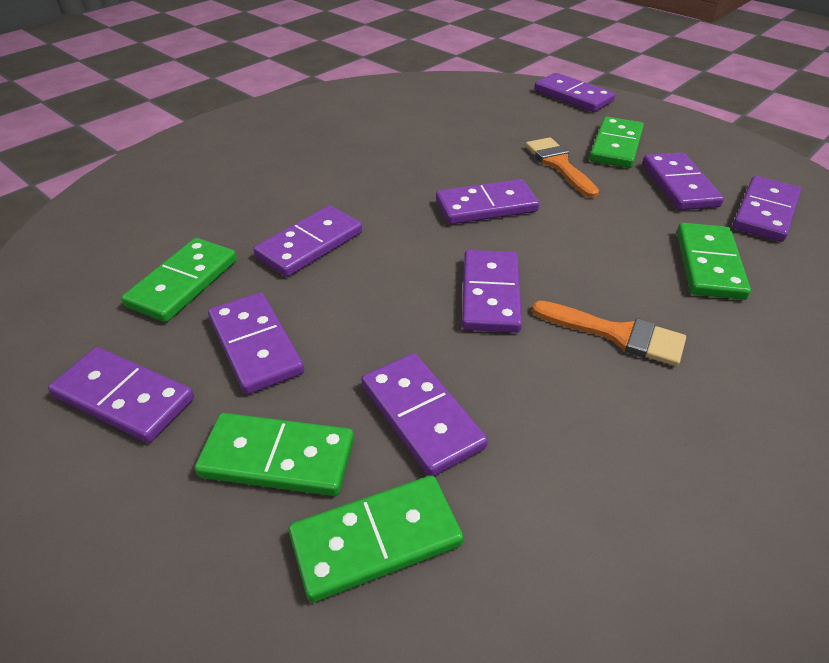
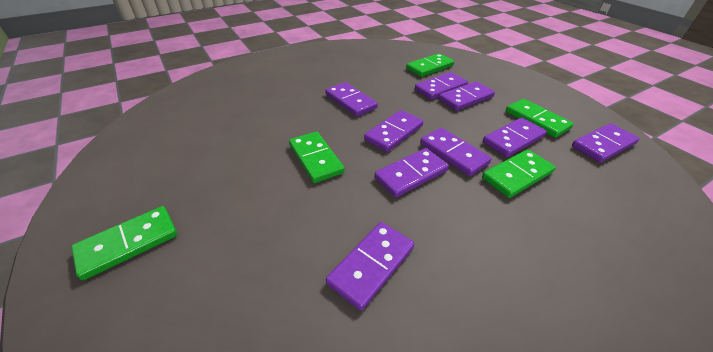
orange brush: 2 -> 0

